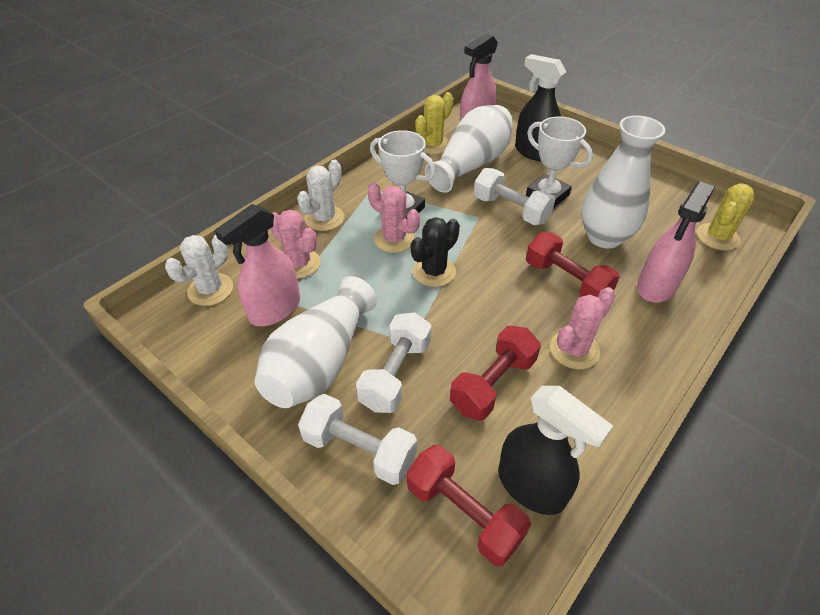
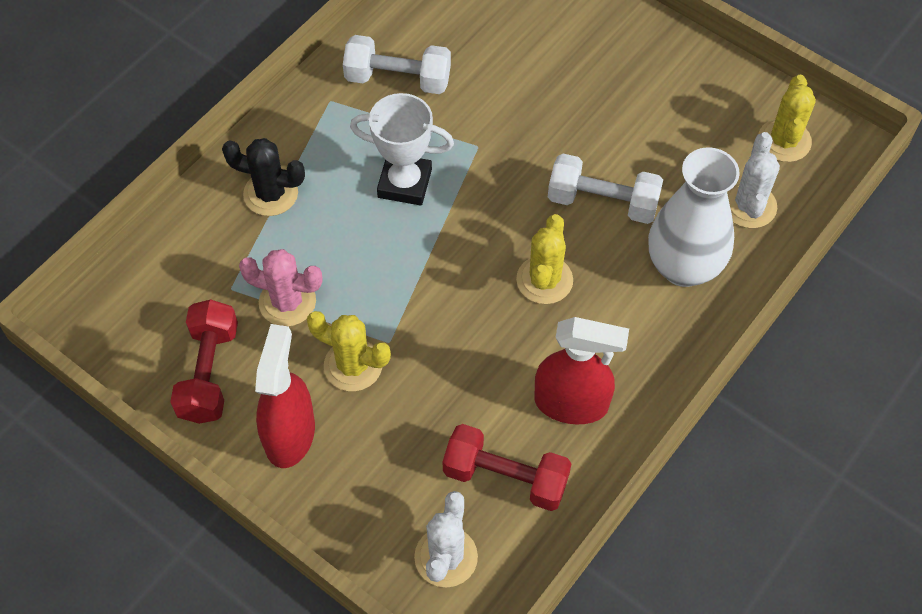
black spray bottle: 2 -> 0
pink cactus: 3 -> 1
pink spray bottle: 3 -> 0
red dumbbell: 3 -> 2
red spray bottle: 0 -> 2
white dumbbell: 3 -> 2
white trophy: 2 -> 1
white vase: 3 -> 1
yellow cactus: 2 -> 3

